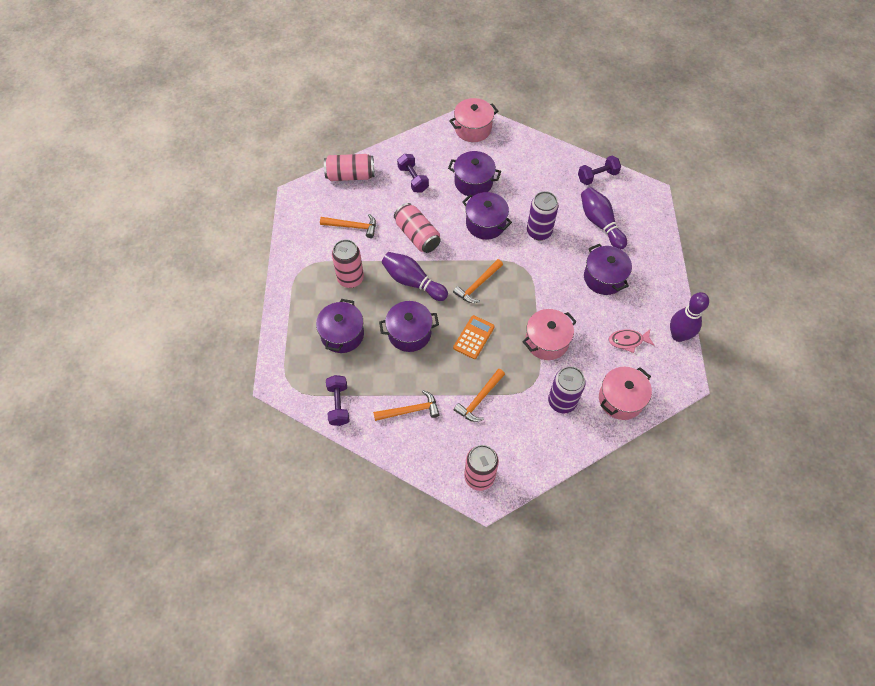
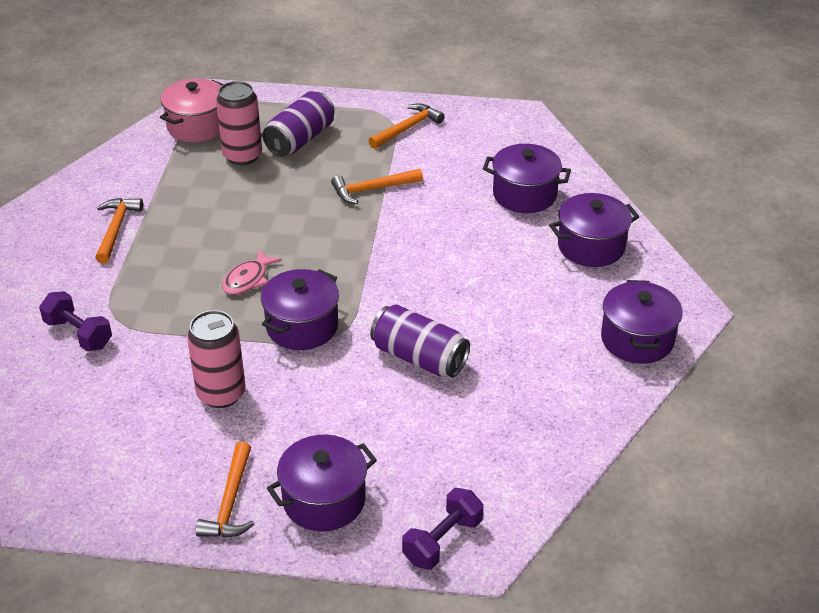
orange calculator: 1 -> 0
pink can: 4 -> 2
pink pot: 3 -> 1
purple bowling pin: 3 -> 0
purple dumbbell: 3 -> 2

